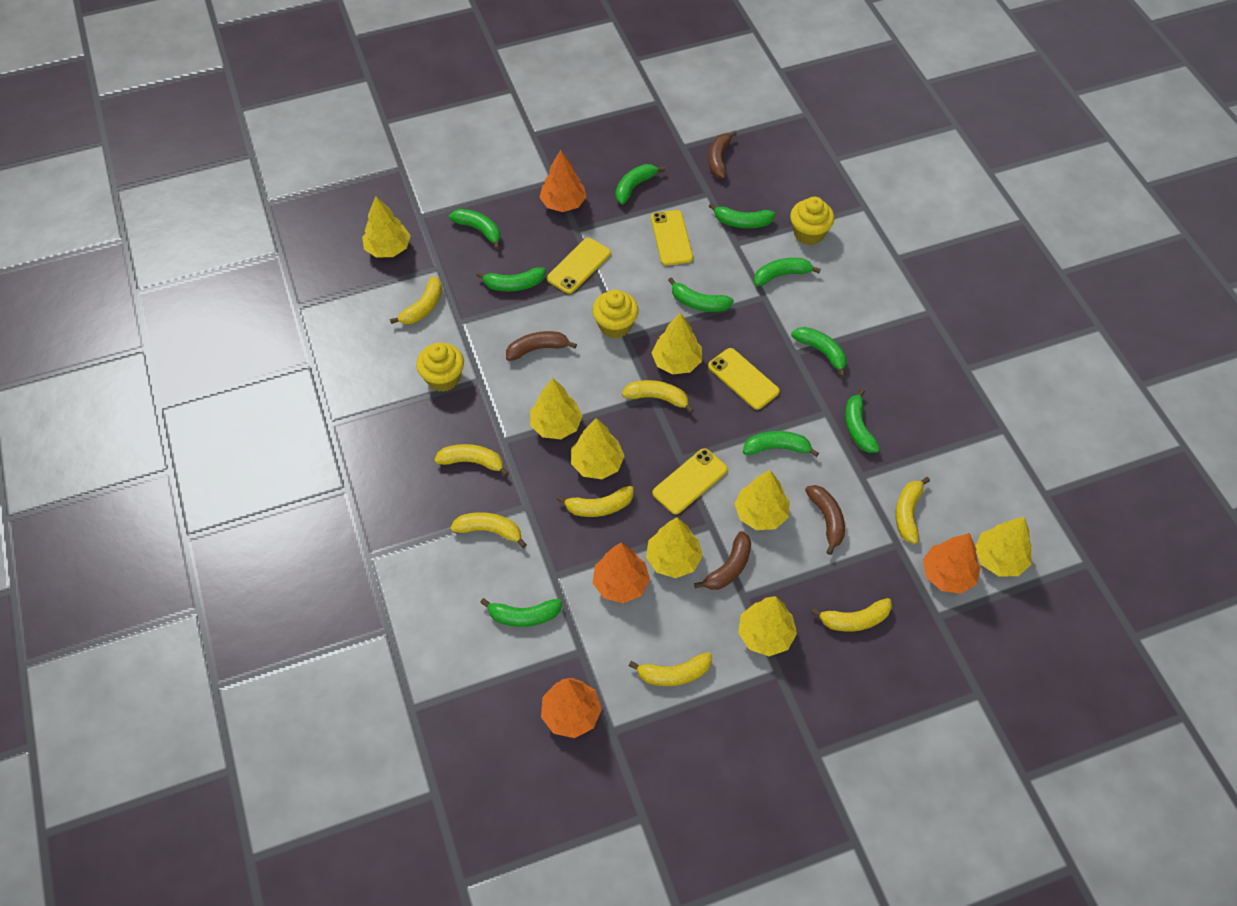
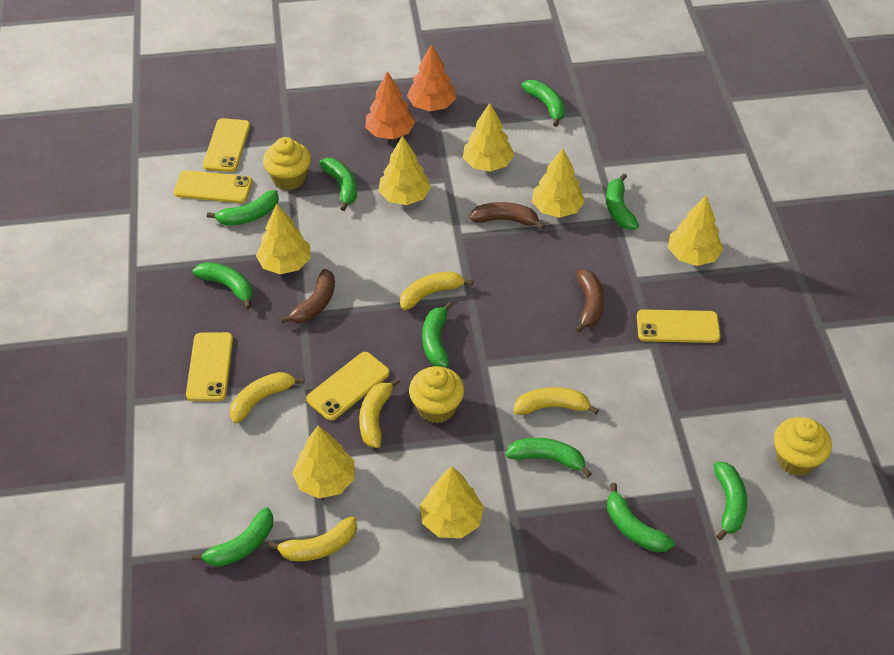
brown banana: 4 -> 3
orange tree: 4 -> 2
yellow banana: 8 -> 5
yellow phone: 4 -> 5
yellow tree: 8 -> 7

